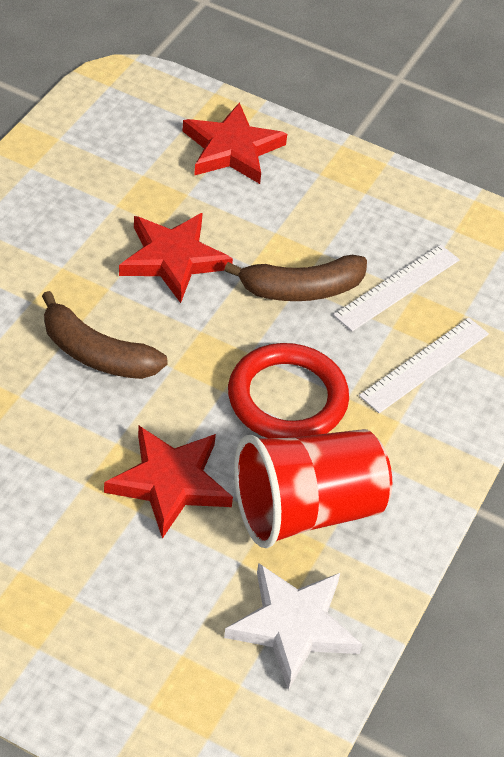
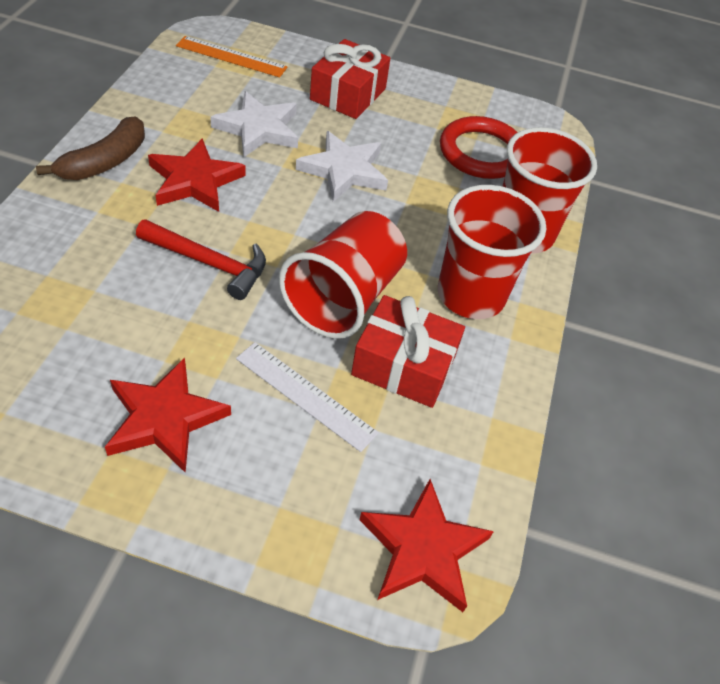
brown banana: 2 -> 1
orange ruler: 0 -> 1
red cup: 1 -> 3
red gift: 0 -> 2
red hammer: 0 -> 1
white ruler: 2 -> 1
white star: 1 -> 2

